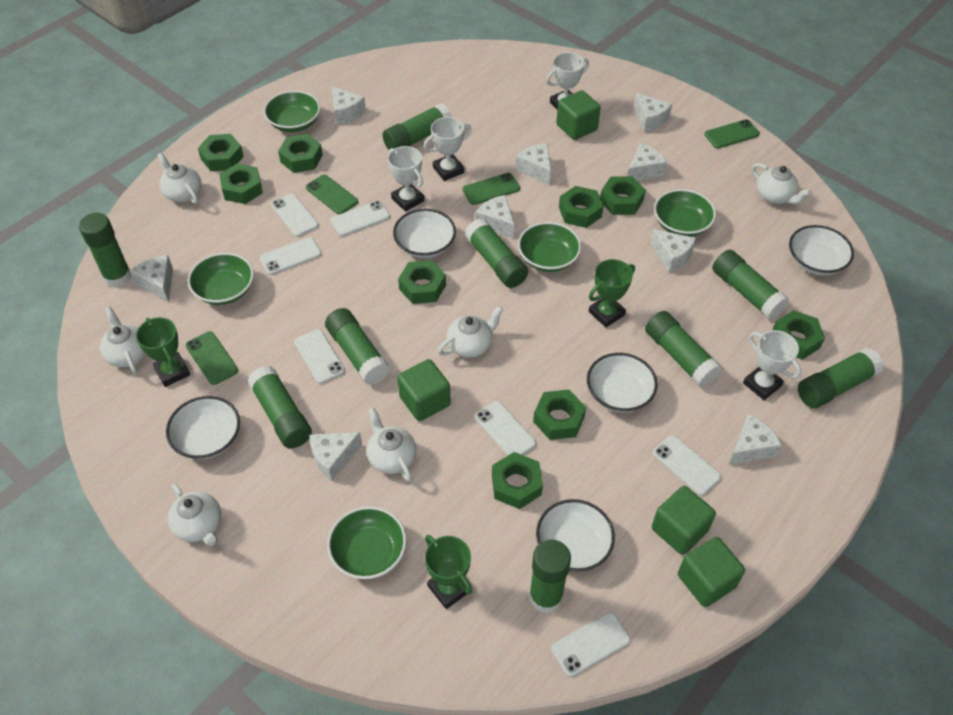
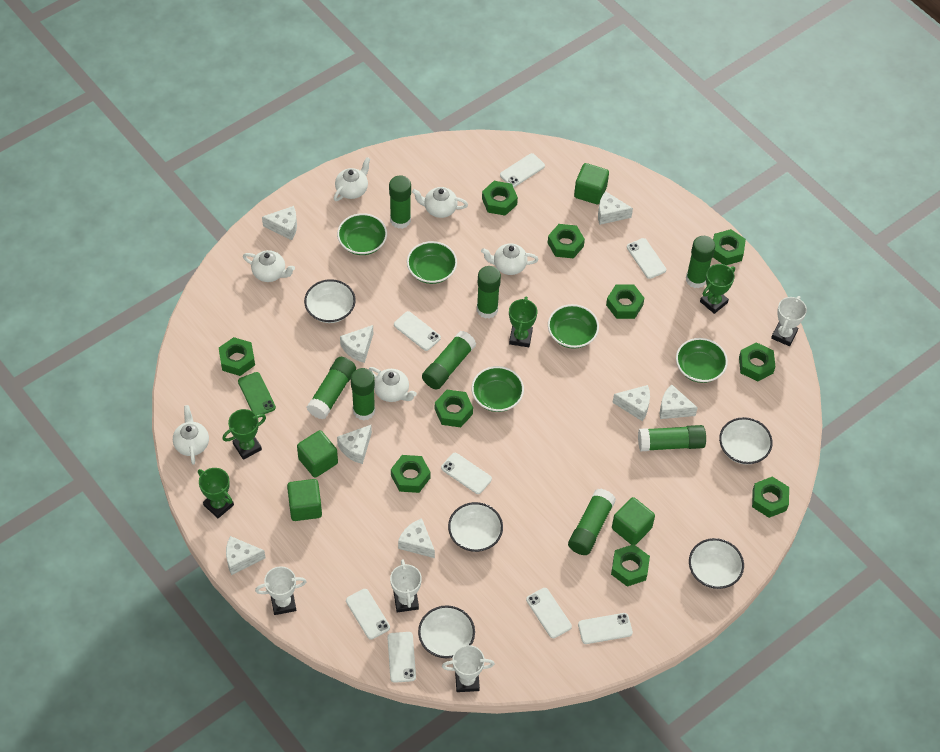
green glue stick: 9 -> 8
green nut: 9 -> 10
green phone: 4 -> 1
green trophy: 3 -> 4
white cheese: 9 -> 8
white phone: 7 -> 8

